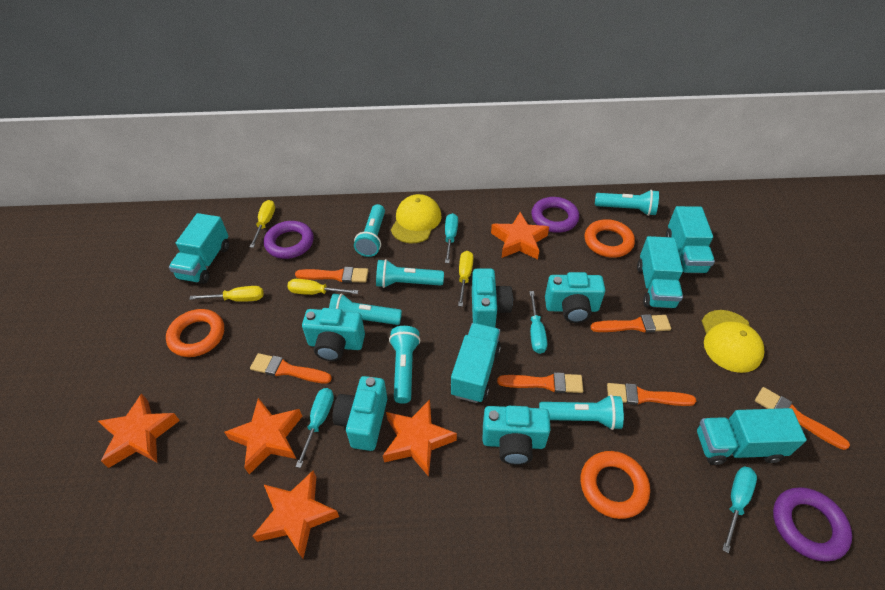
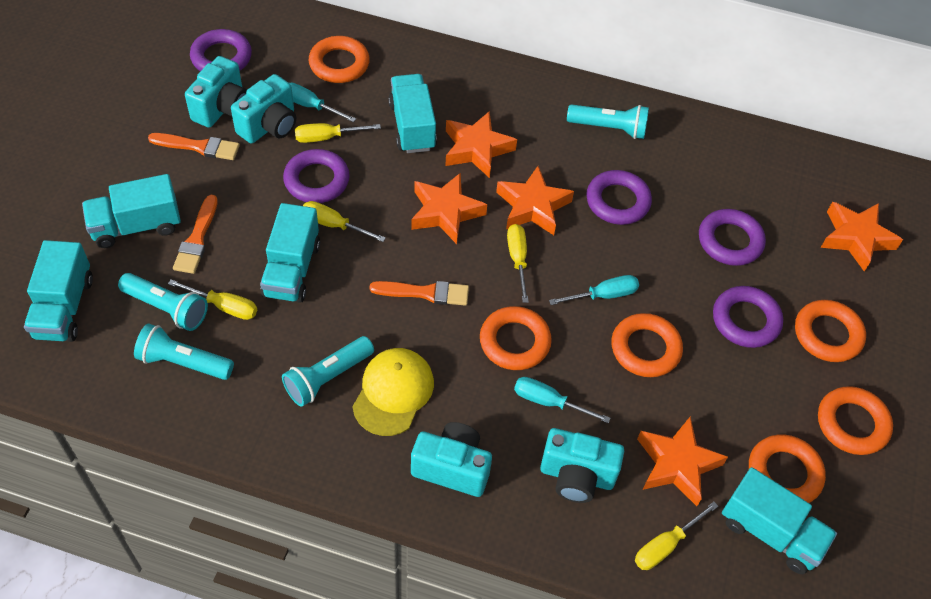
orange brush: 6 -> 3
orange ring: 3 -> 6
purple ring: 3 -> 5
turquoise camera: 5 -> 4
turquoise flashlight: 6 -> 4
turquoise screwdriver: 4 -> 3
yellow cap: 2 -> 1
yellow screwdriver: 4 -> 5

